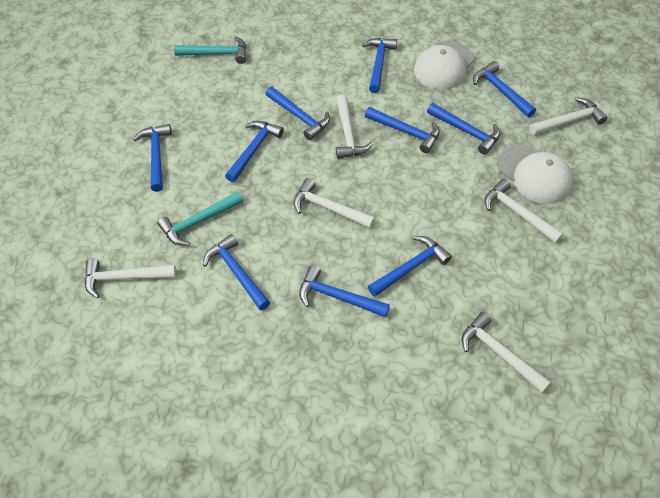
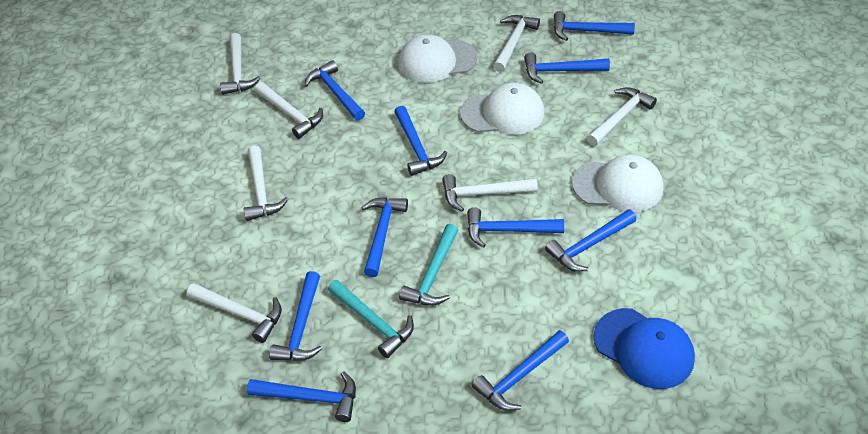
blue cap: 0 -> 1
white cap: 2 -> 3
white hammer: 6 -> 7

